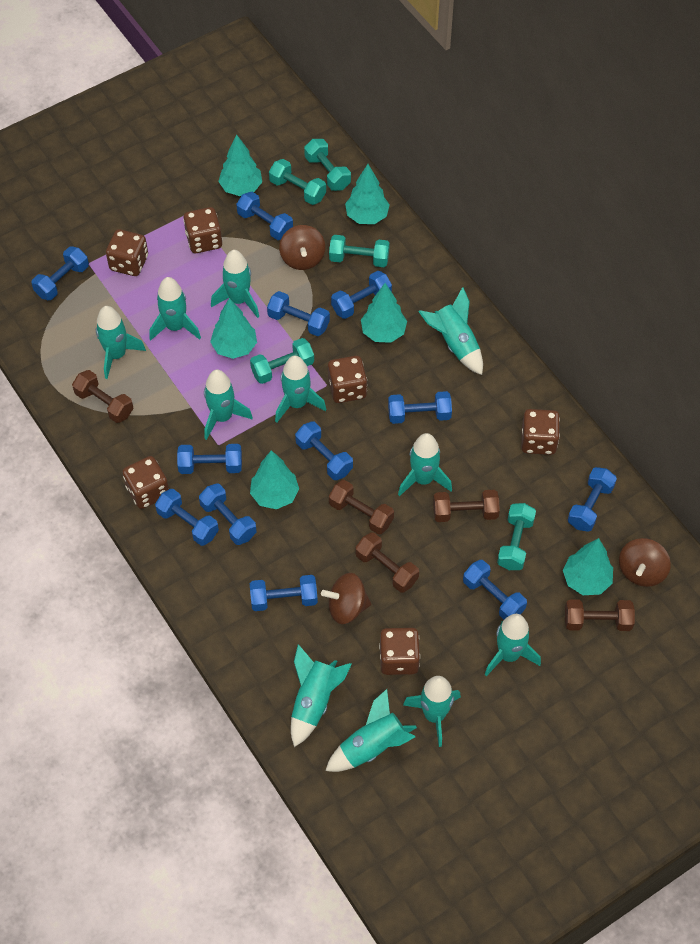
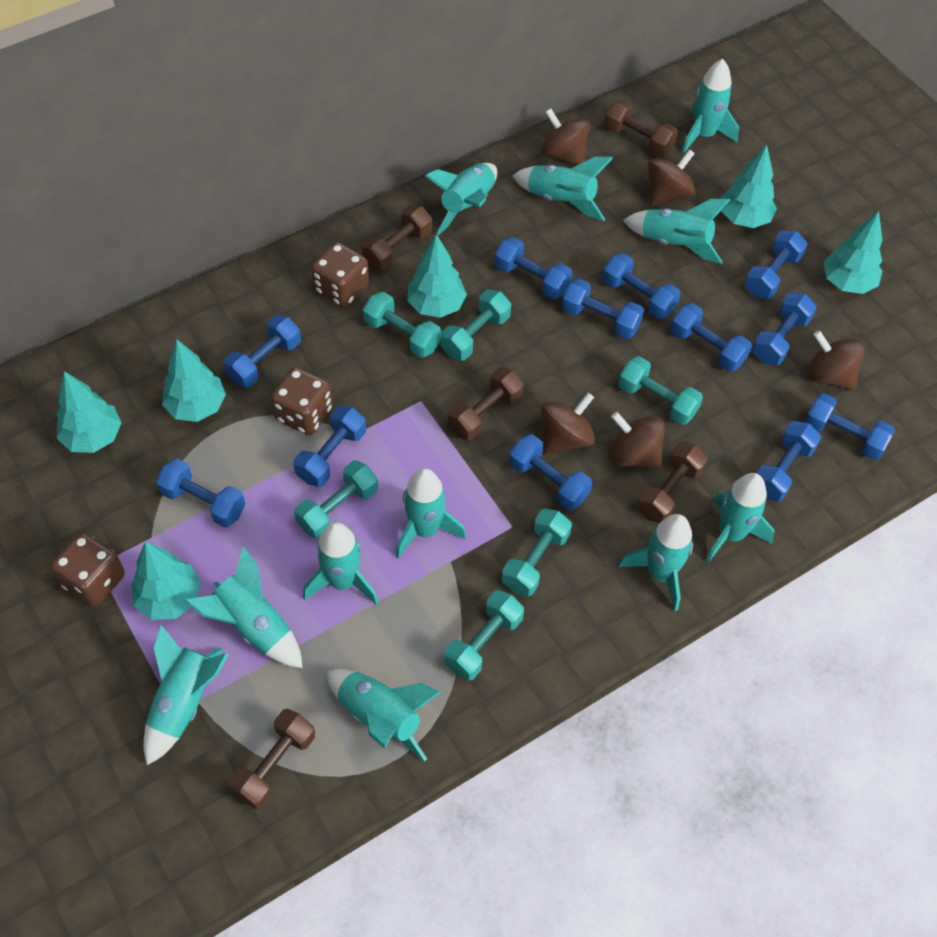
brown dice: 6 -> 3
brown spinning top: 3 -> 5
turquoise dumbbell: 5 -> 6

